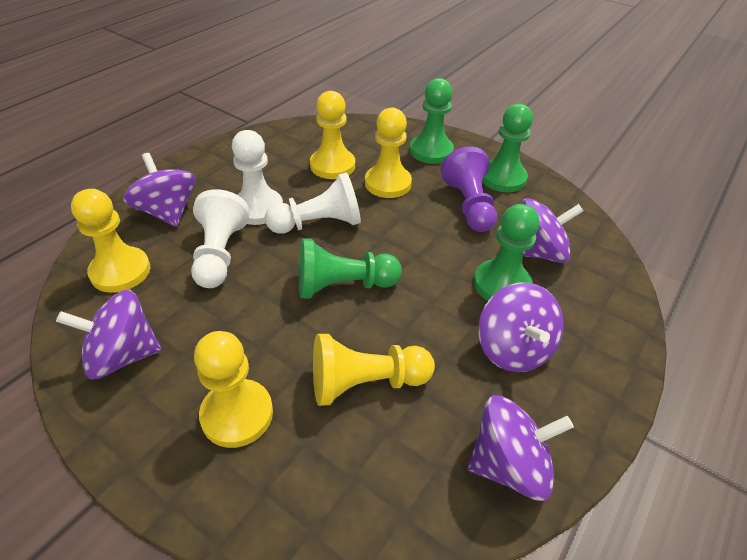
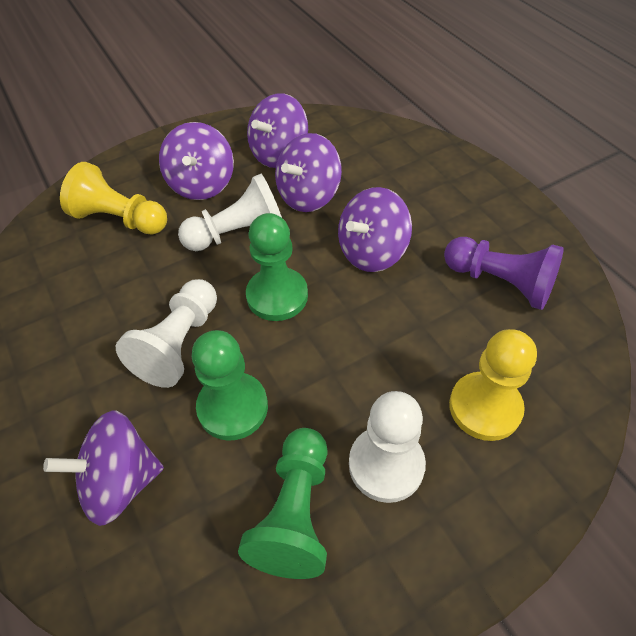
green pawn: 4 -> 3
yellow pawn: 5 -> 2

